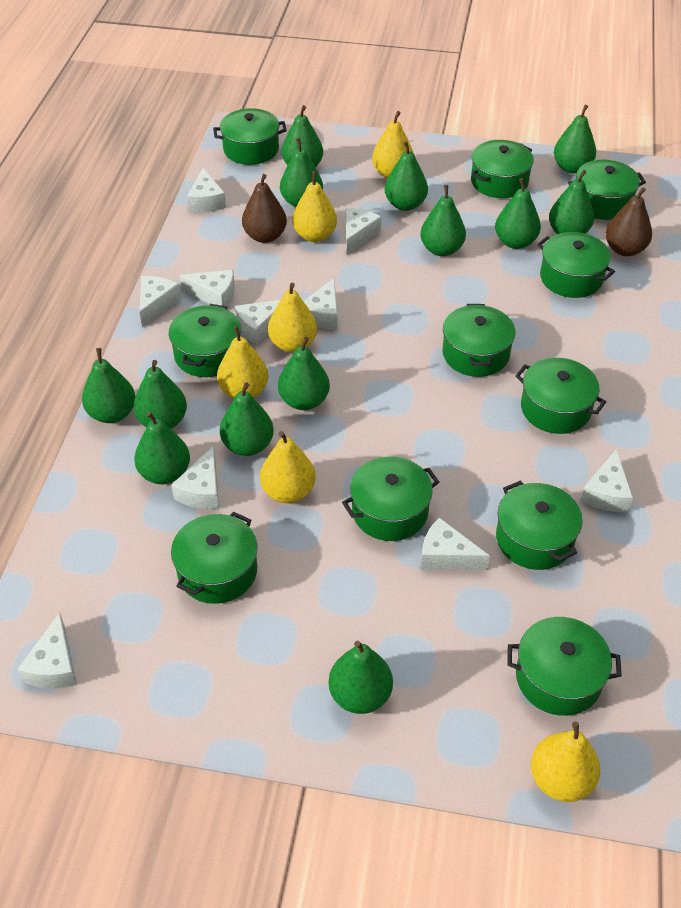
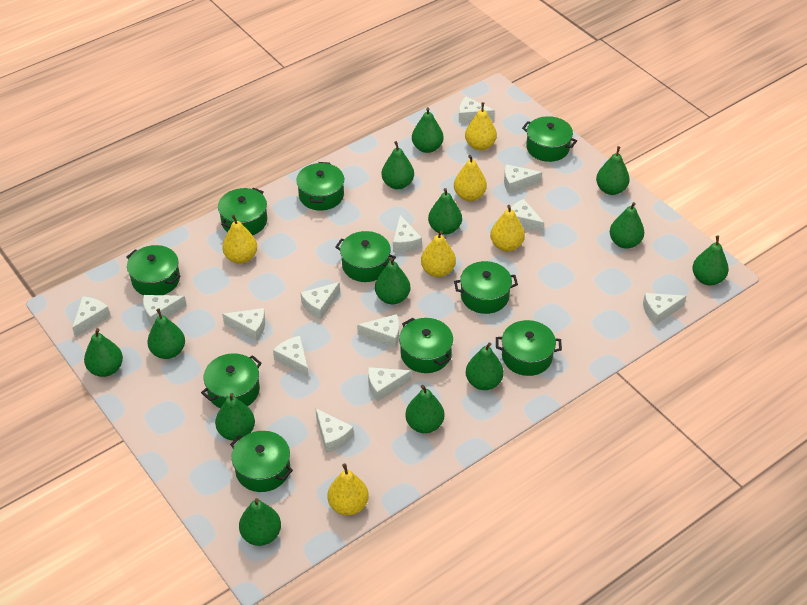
brown pear: 2 -> 0
green pot: 11 -> 10
white cheese: 10 -> 13

